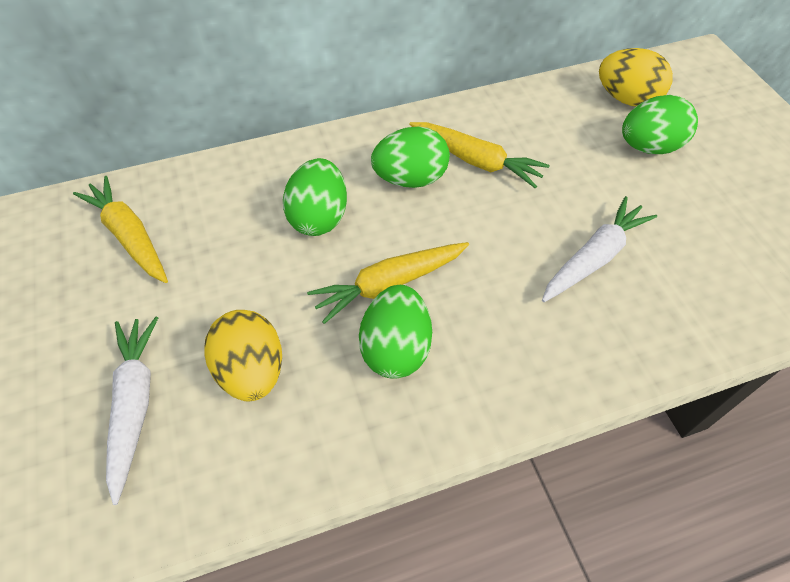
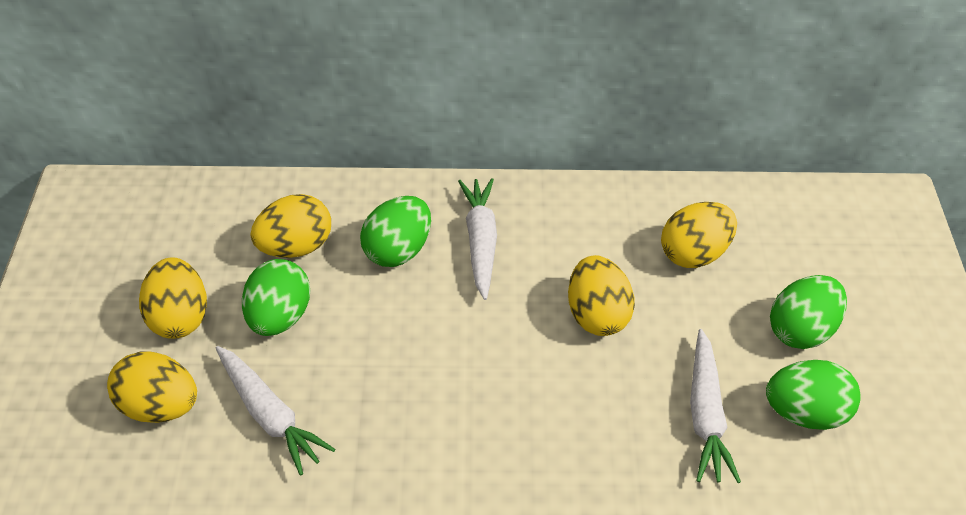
white carrot: 2 -> 3
yellow carrot: 3 -> 0
yellow egg: 2 -> 5

